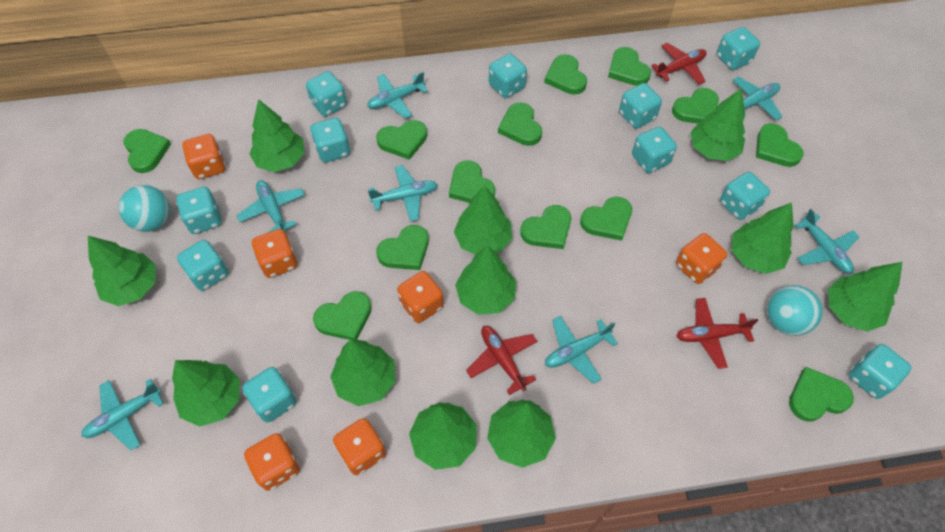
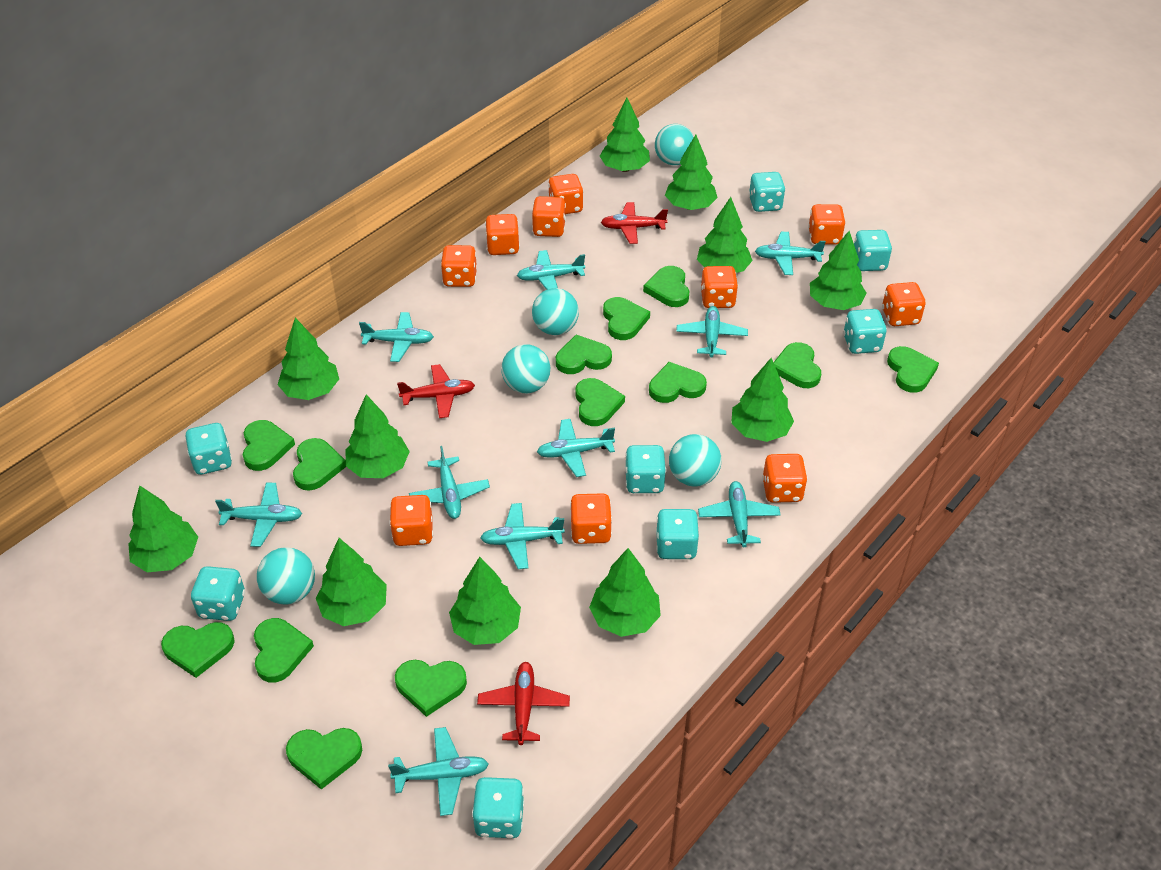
orange dice: 6 -> 10
turquoise ball: 2 -> 5
turquoise dice: 11 -> 8
turquoise plane: 7 -> 10

